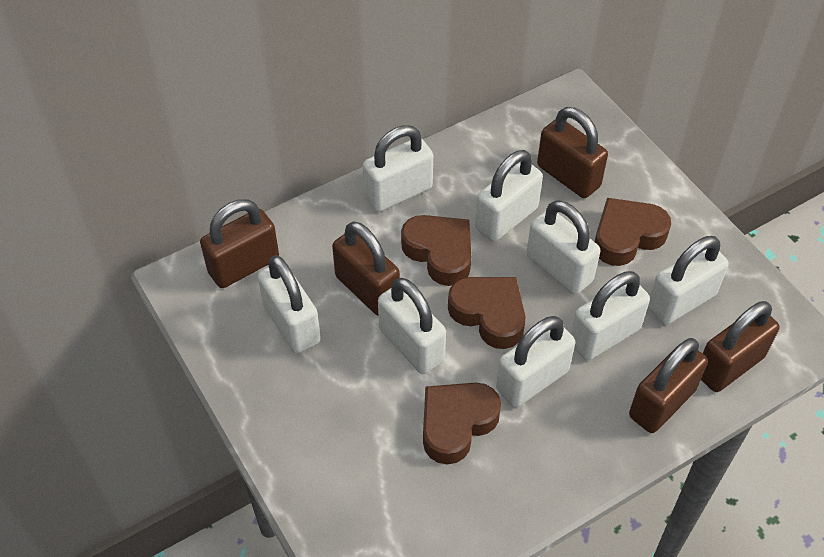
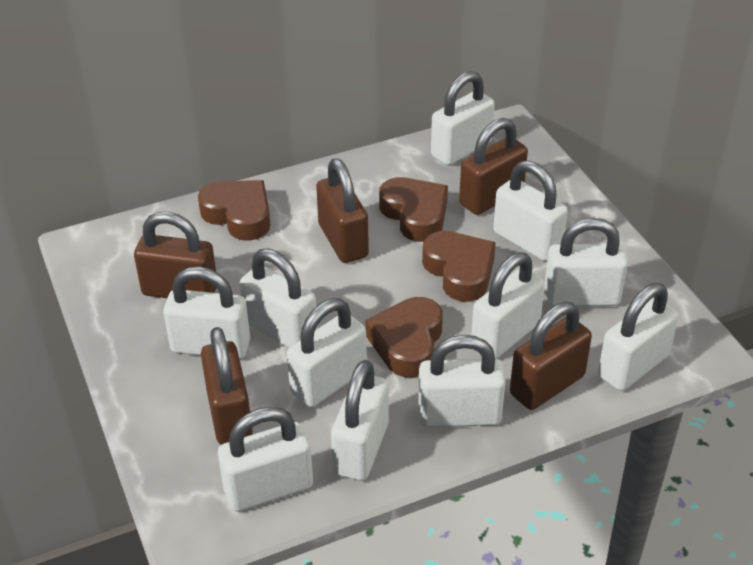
white padlock: 8 -> 11

